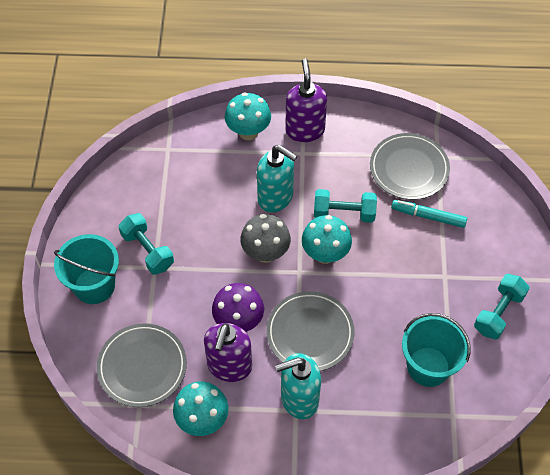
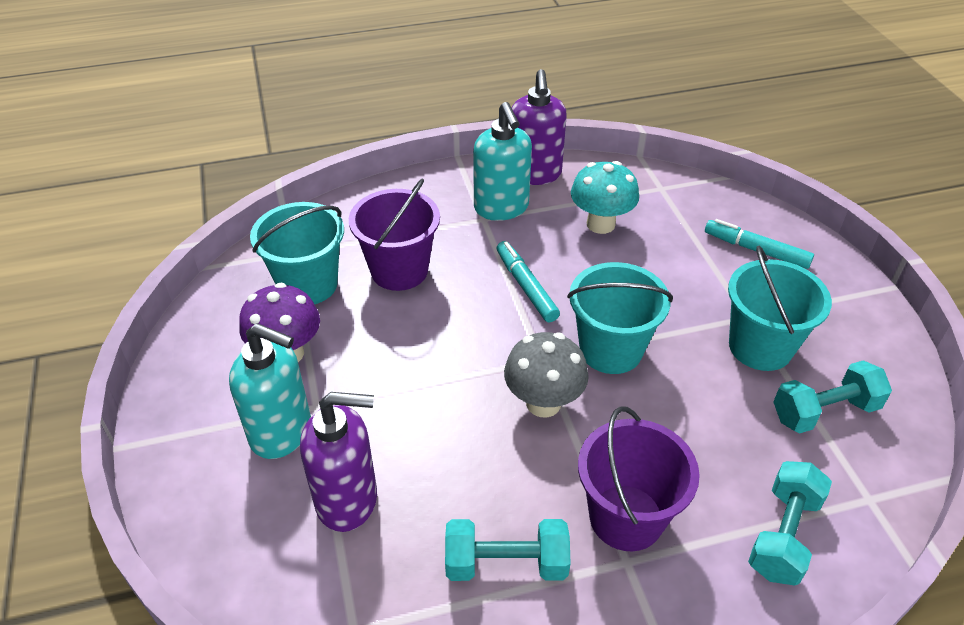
grey plate: 3 -> 0
purple bucket: 0 -> 2
turquoise bucket: 2 -> 3
turquoise marker: 1 -> 2
turquoise mushroom: 3 -> 1

